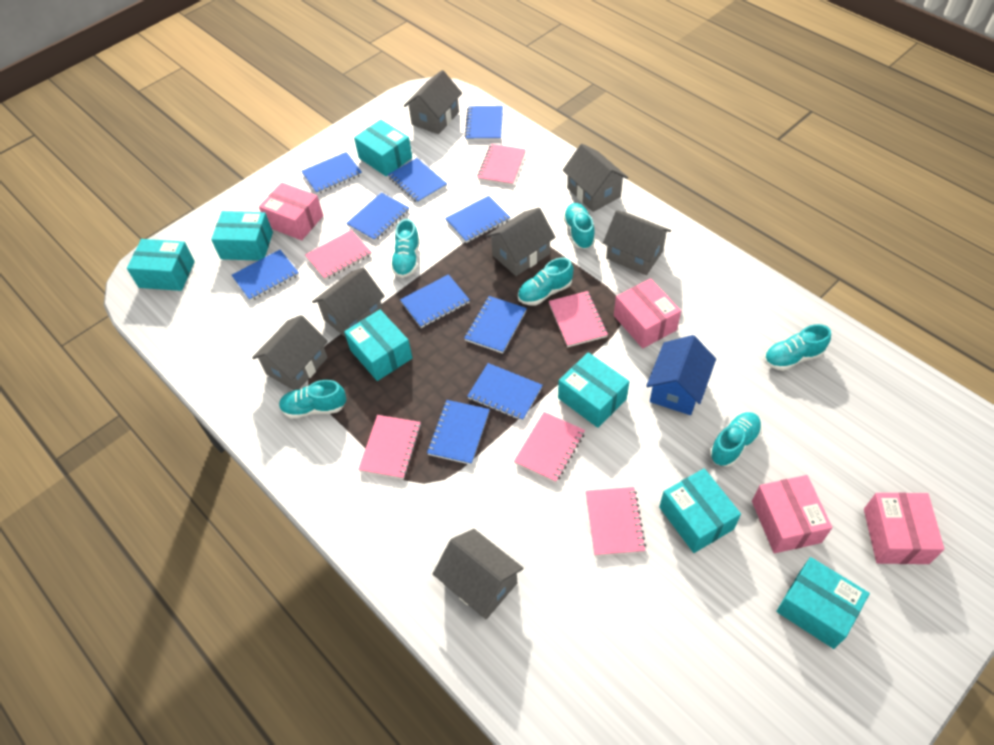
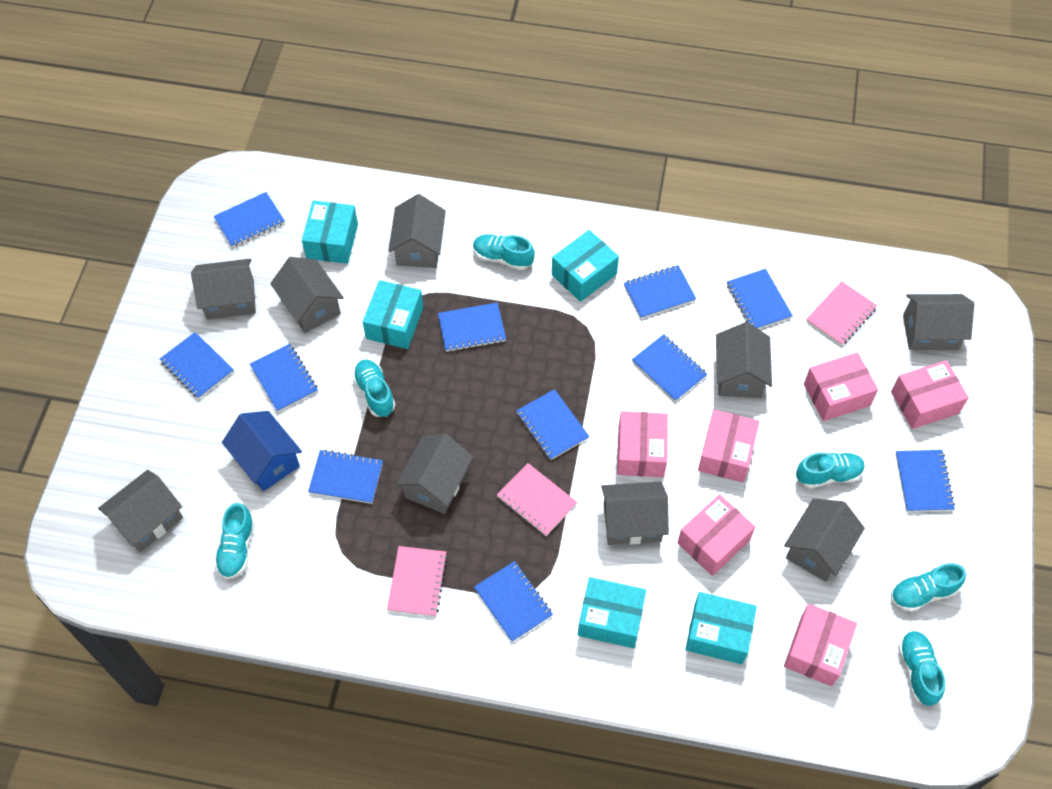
blue notebook: 10 -> 11
grey house: 7 -> 9
pink box: 4 -> 6
pink notebook: 6 -> 3
turquoise box: 7 -> 5

